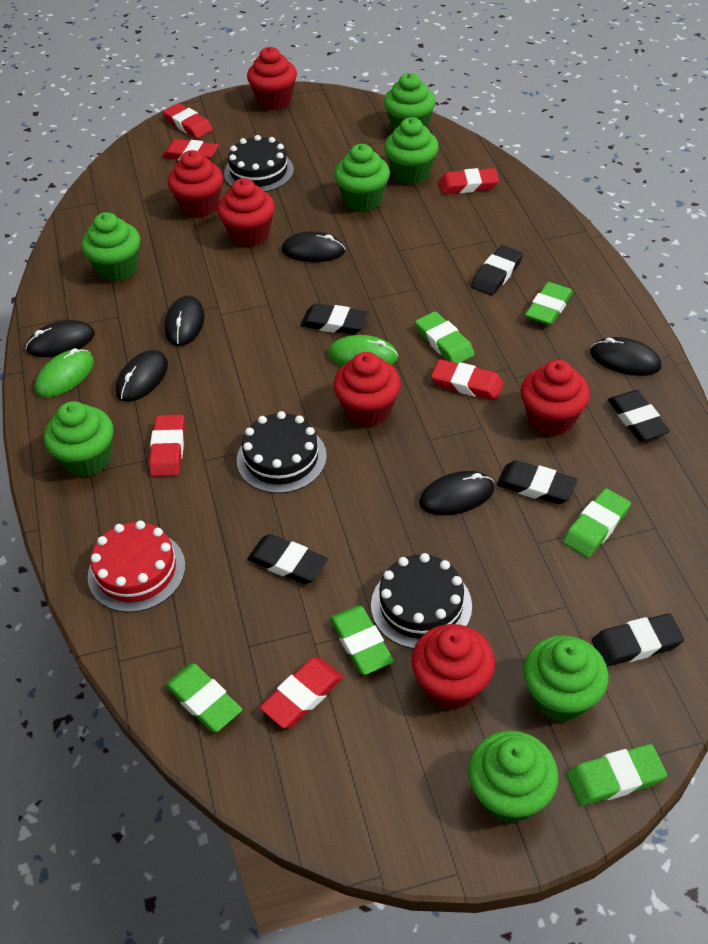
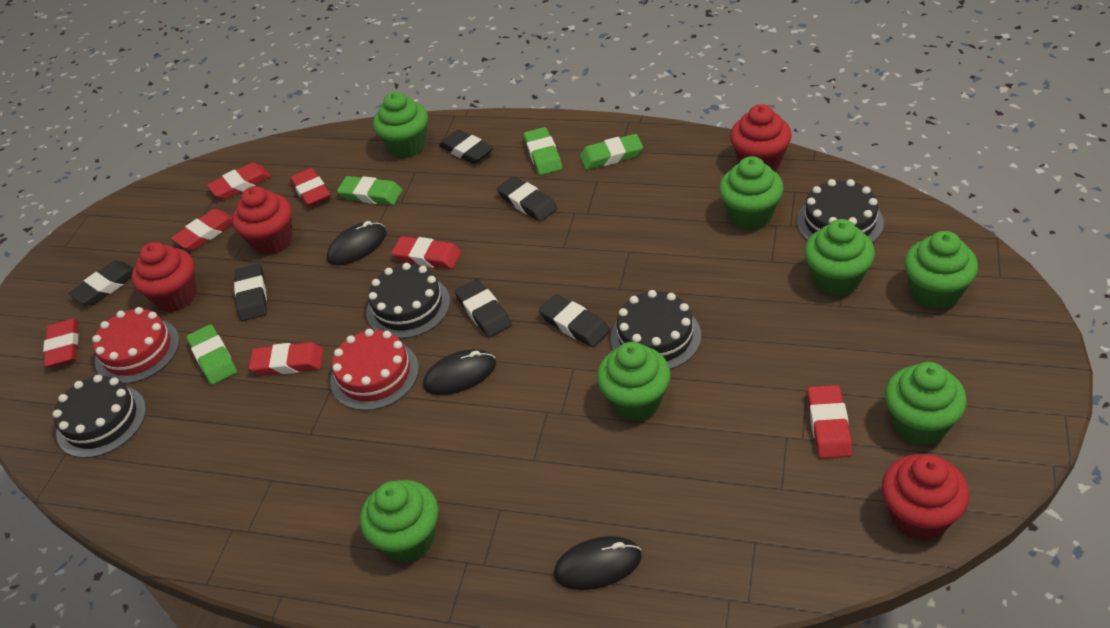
black cake: 3 -> 4
black mouse: 6 -> 3
green eraser: 6 -> 4
green mouse: 2 -> 0
red cake: 1 -> 2
red cupcake: 6 -> 4
red eraser: 6 -> 7

